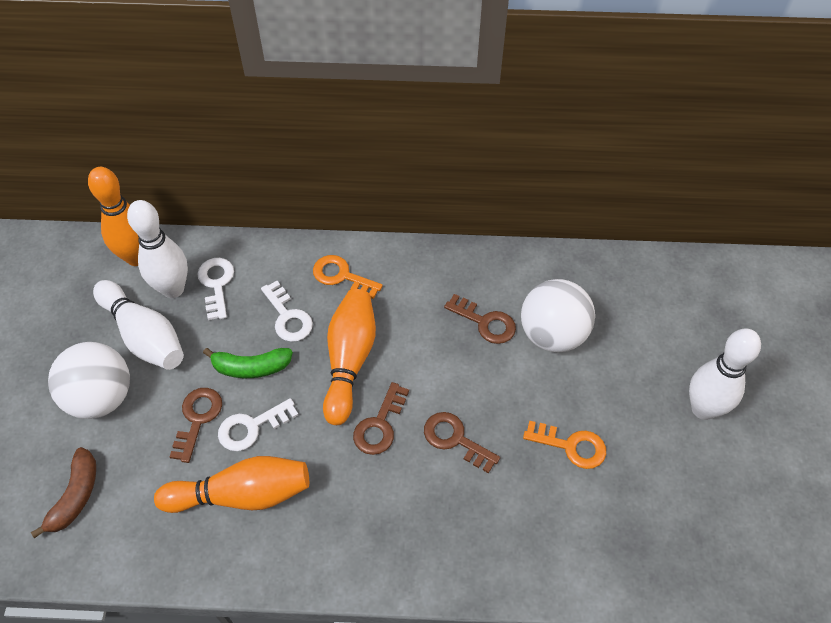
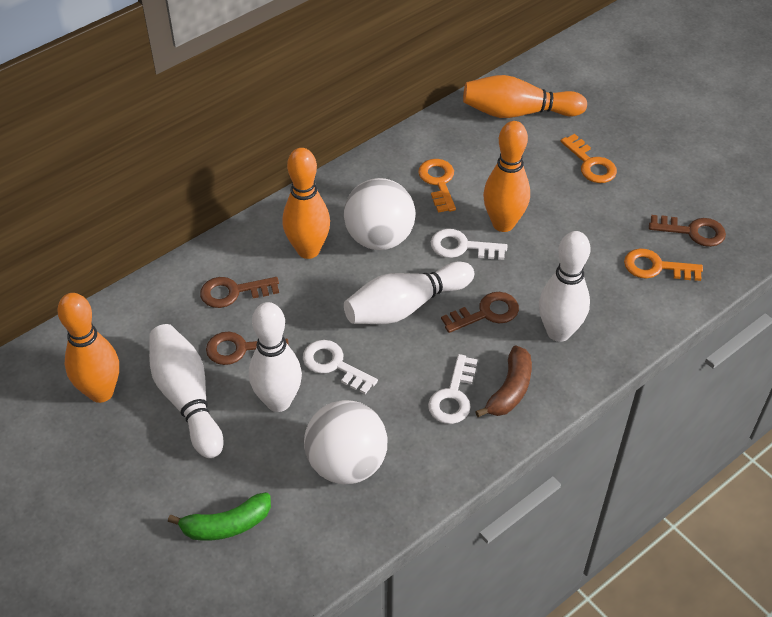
orange bowling pin: 3 -> 4
orange key: 2 -> 3
white bowling pin: 3 -> 4

